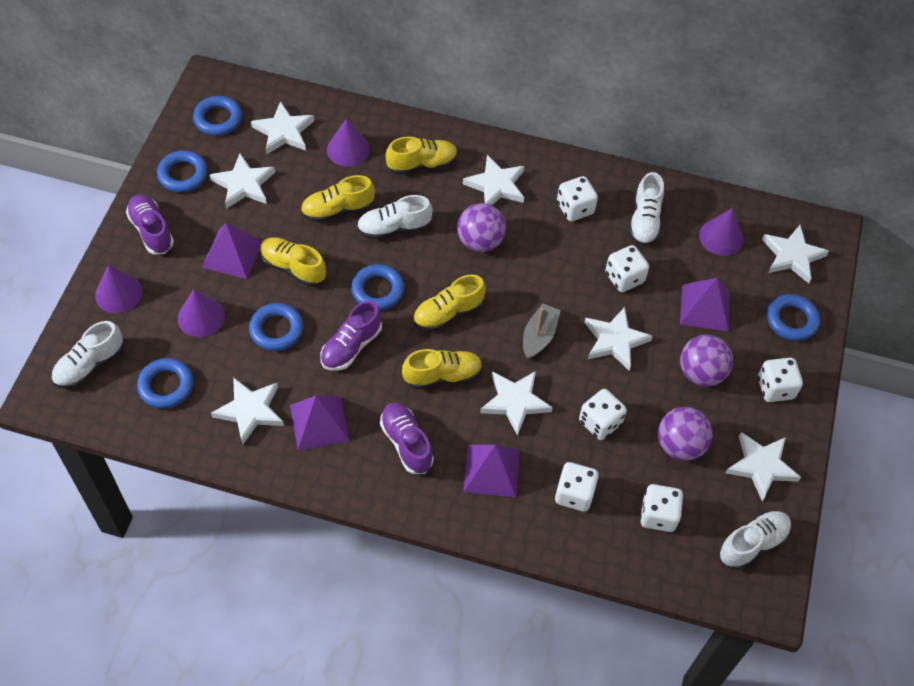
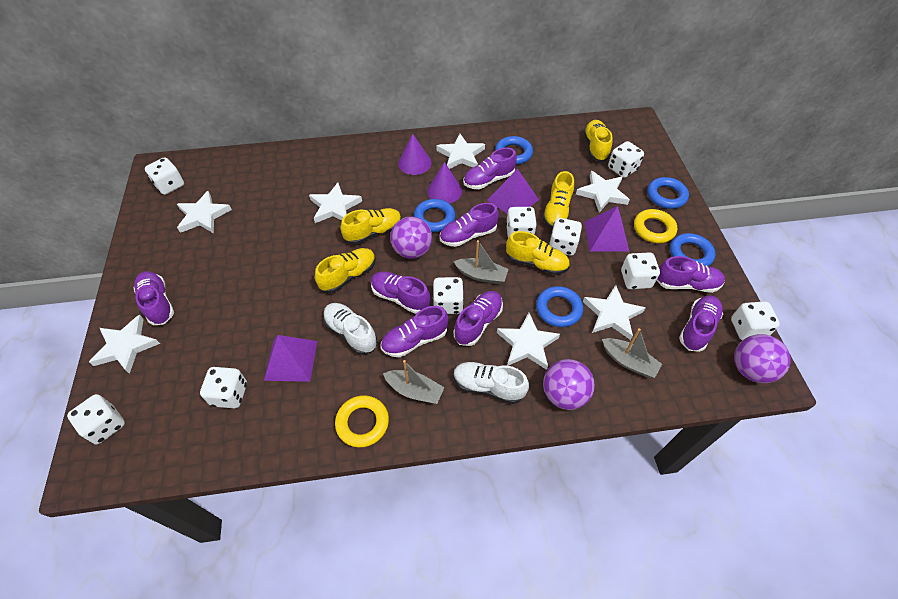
blue ring: 6 -> 5
grey boat: 1 -> 3
purple cone: 4 -> 2
purple pyramid: 4 -> 3
purple shoe: 3 -> 8
white dice: 6 -> 9
white shoe: 4 -> 2
white star: 8 -> 7
yellow ring: 0 -> 2

